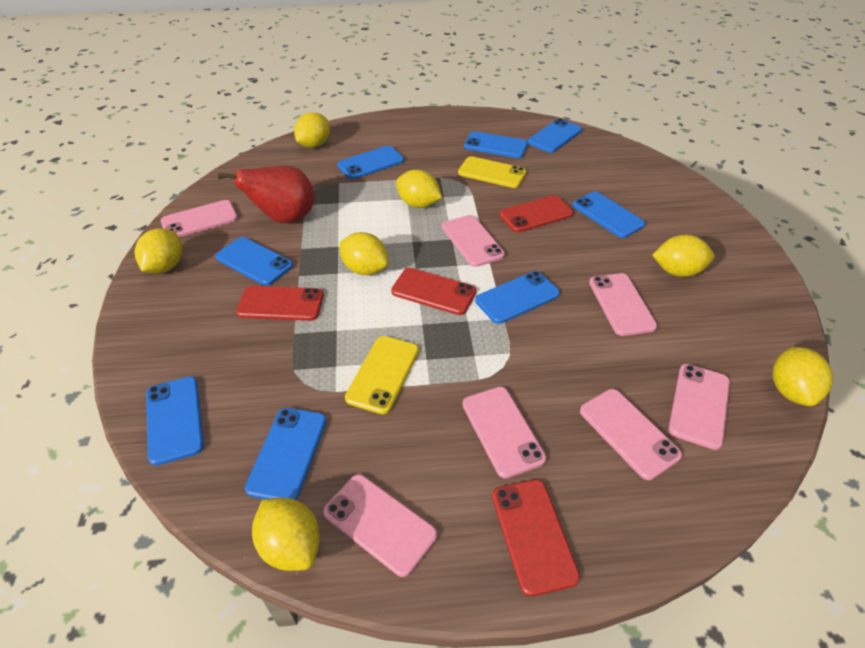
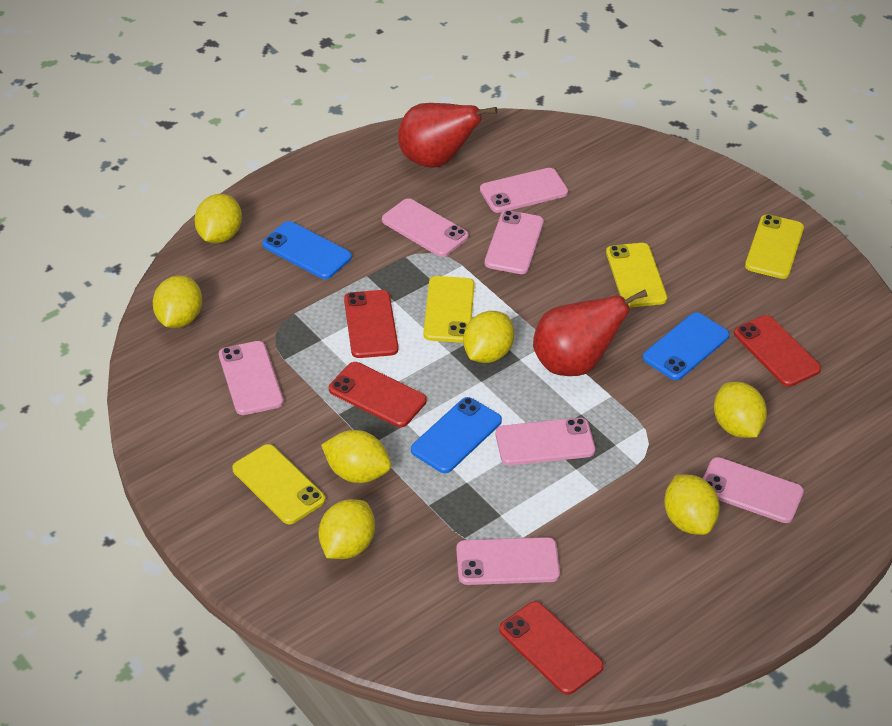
blue phone: 8 -> 3
red pear: 1 -> 2
yellow phone: 2 -> 4

